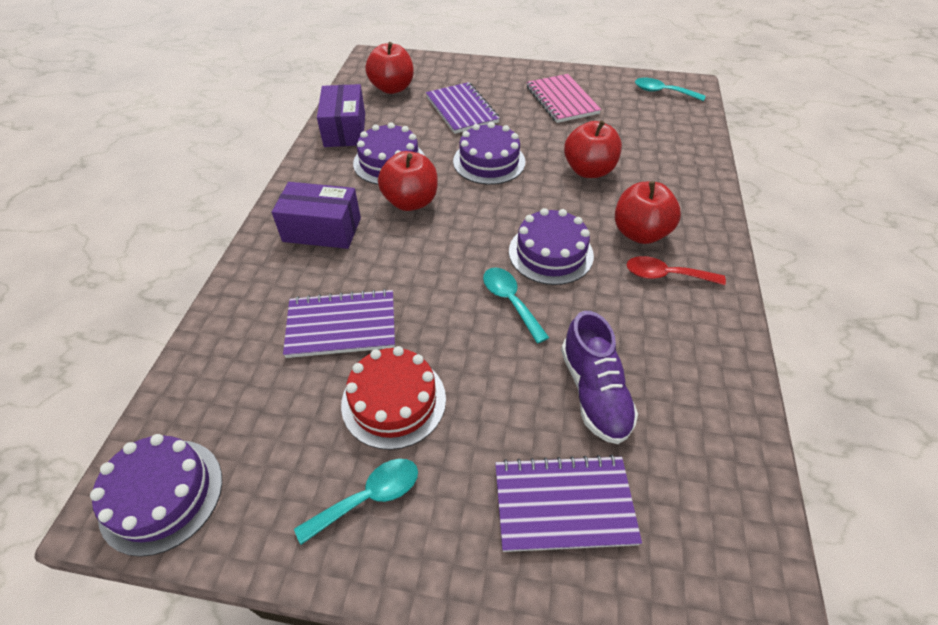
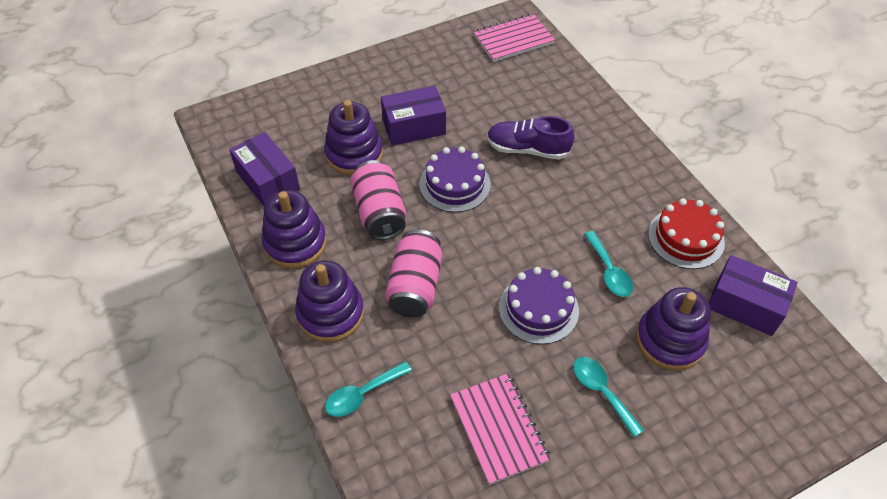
pink can: 0 -> 2
pink notebook: 1 -> 2
purple box: 2 -> 3
purple cake: 4 -> 2
purple notebook: 3 -> 0
purple stacking toy: 0 -> 4
red apple: 4 -> 0
red spoon: 1 -> 0

